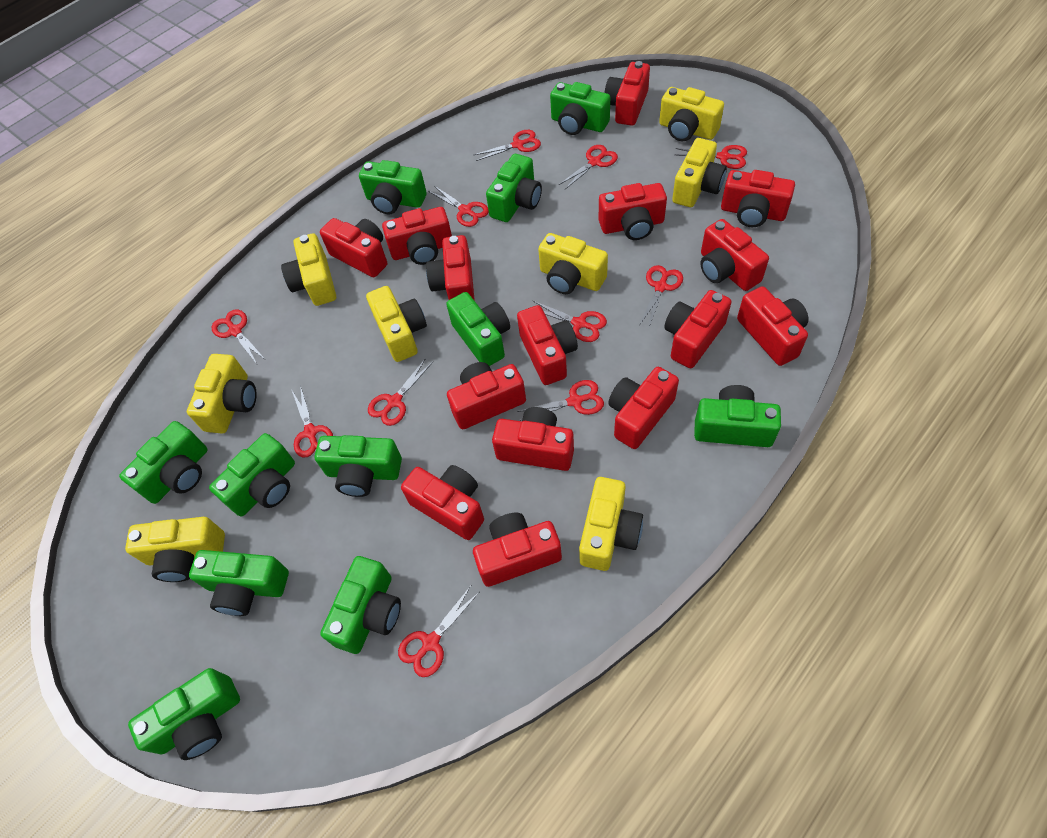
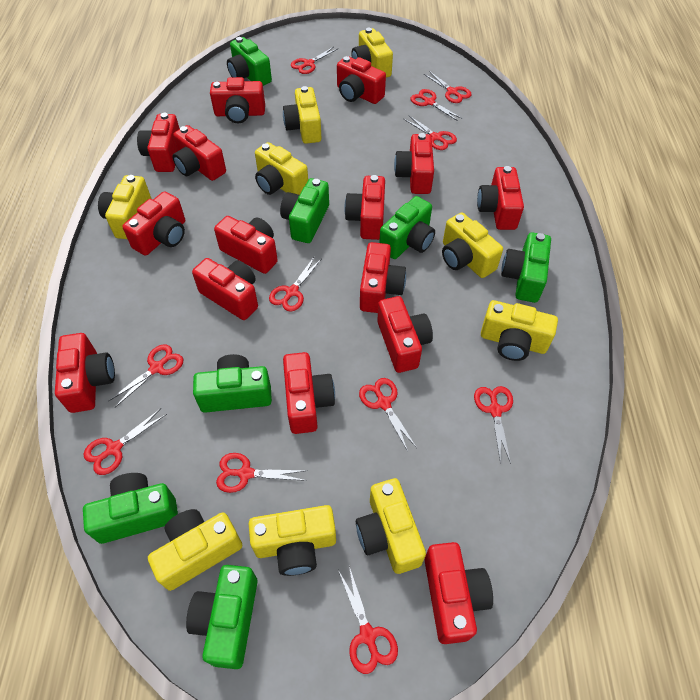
green camera: 11 -> 7
yellow camera: 8 -> 9

